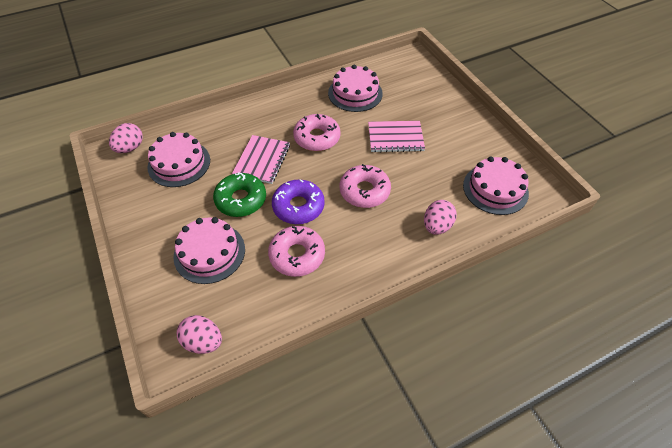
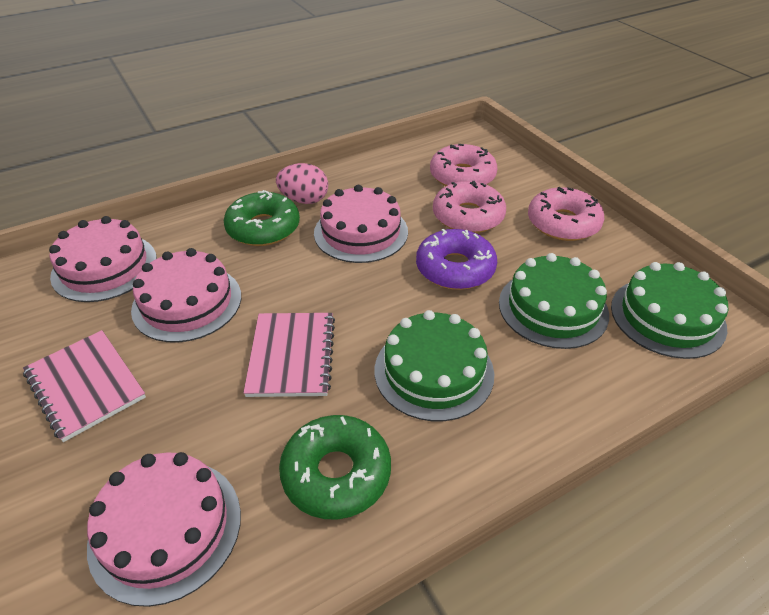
green cake: 0 -> 3
green donut: 1 -> 2
pink egg: 3 -> 1

